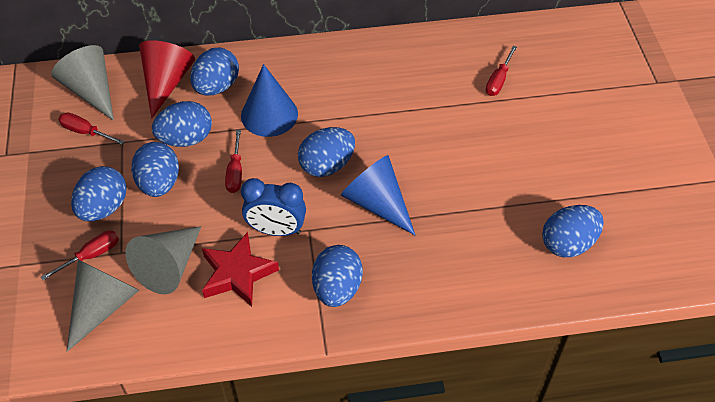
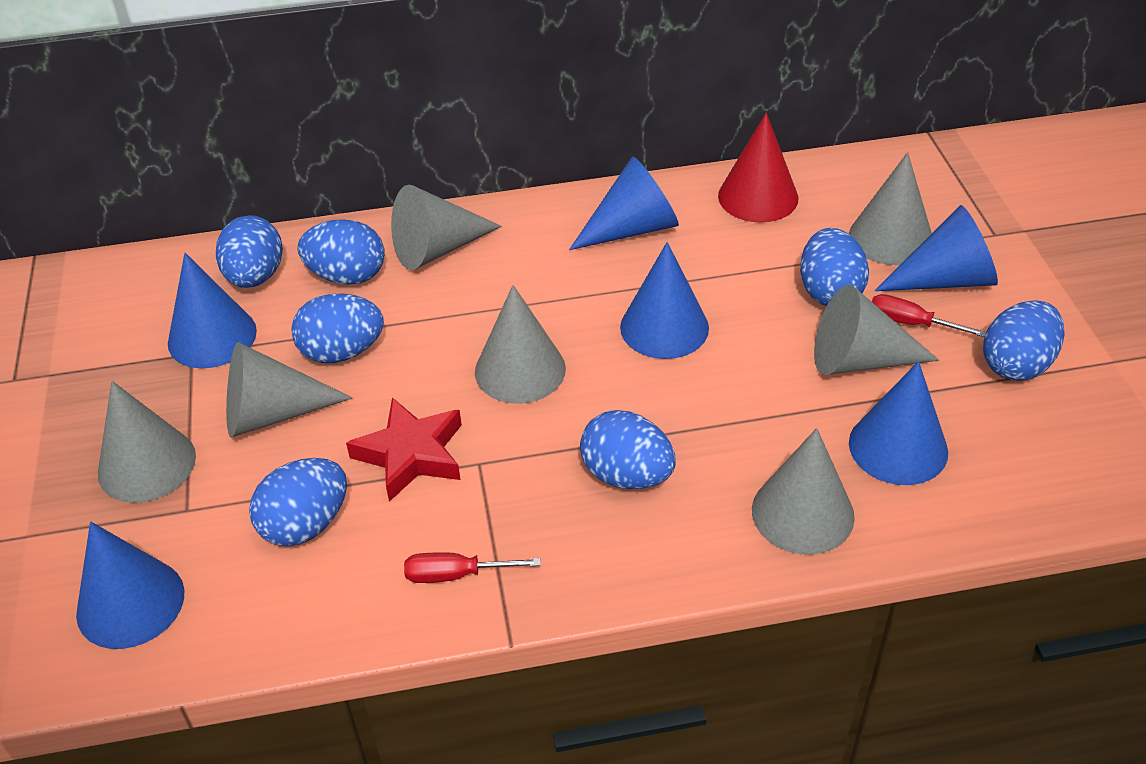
blue clock: 1 -> 0
blue cone: 2 -> 6
grey cone: 3 -> 7
red screwdriver: 4 -> 2

